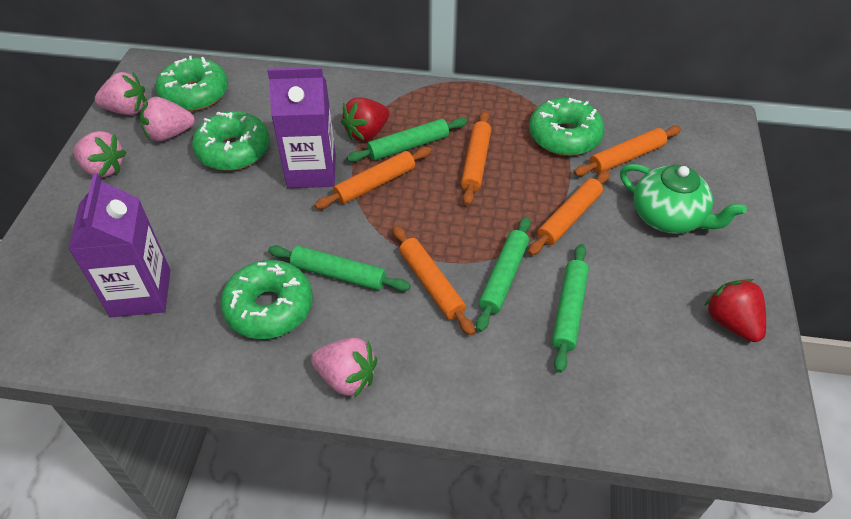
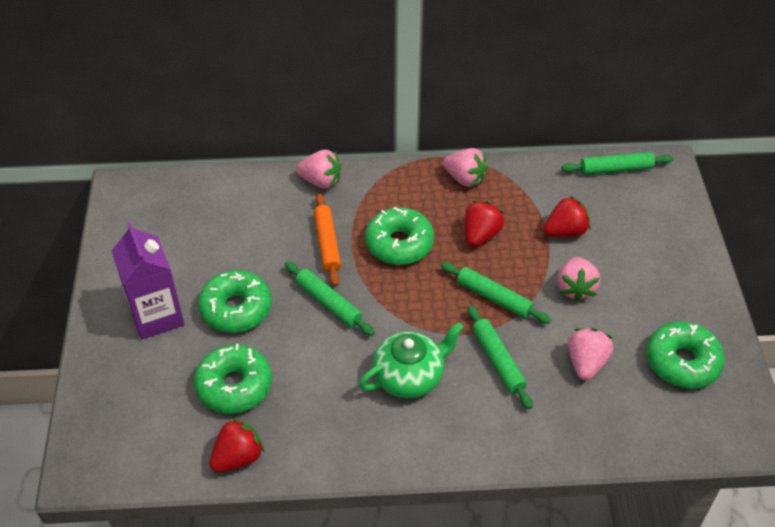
orange rolling pin: 5 -> 1
purple carton: 2 -> 1
red strawberry: 2 -> 3

